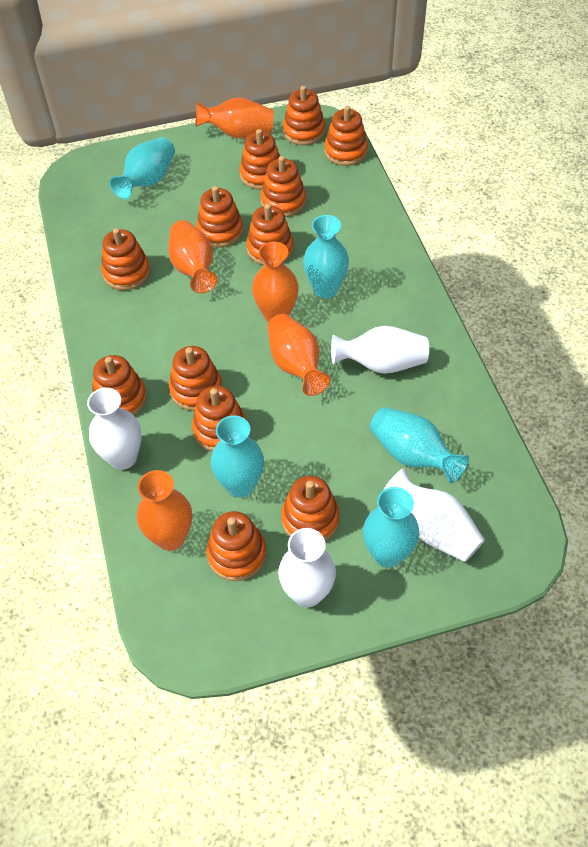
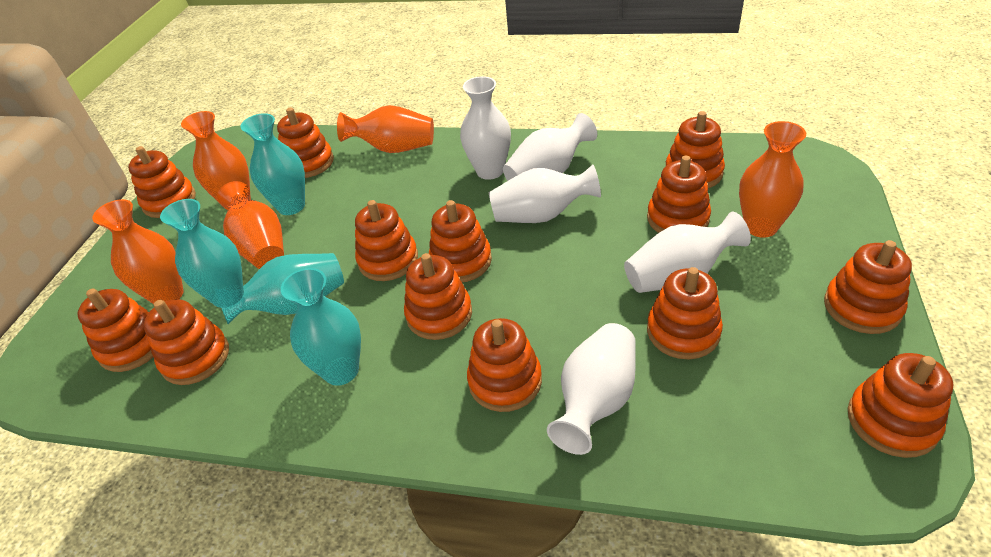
orange stacking toy: 12 -> 13
turquoise vase: 5 -> 4
white vase: 4 -> 5

